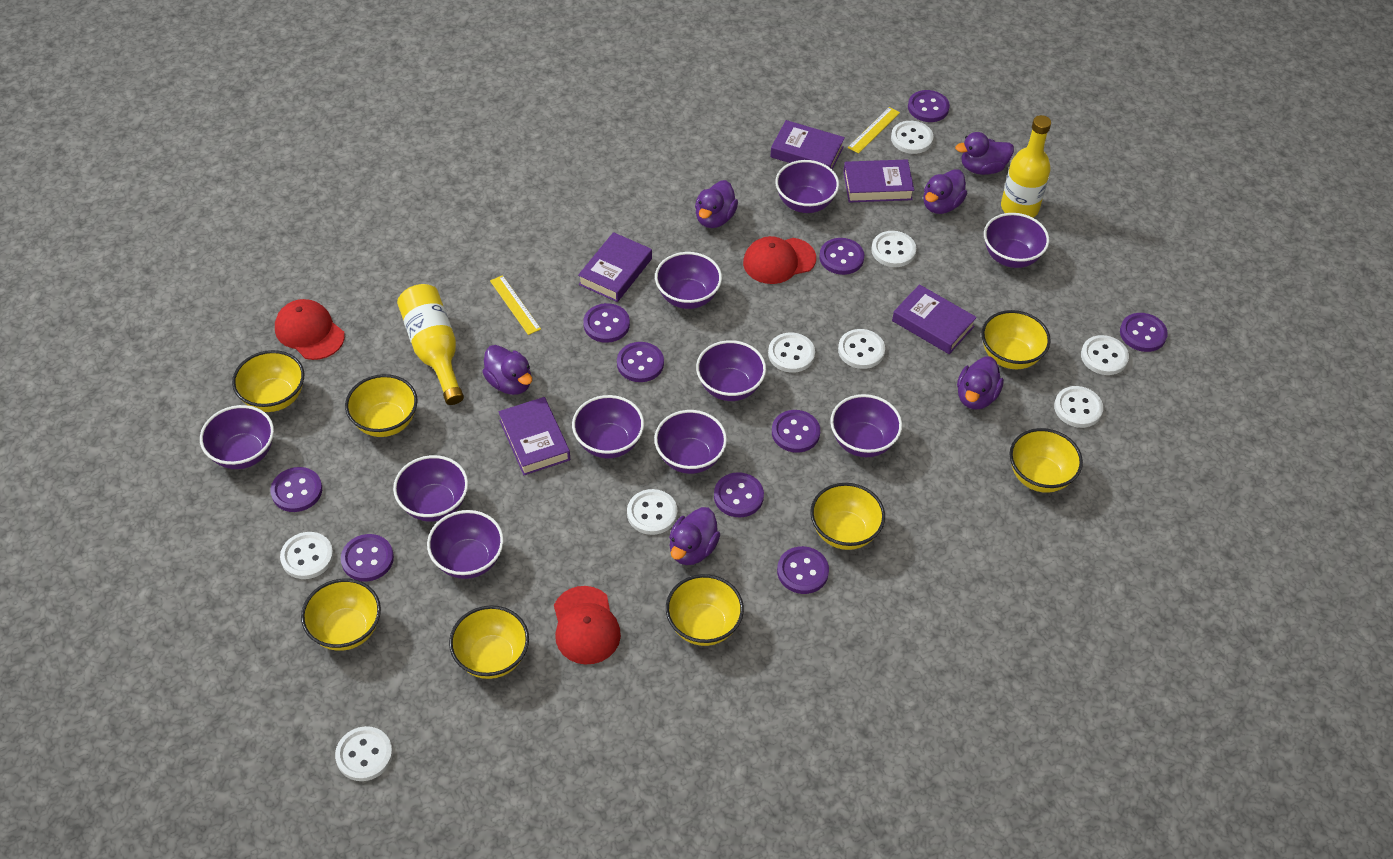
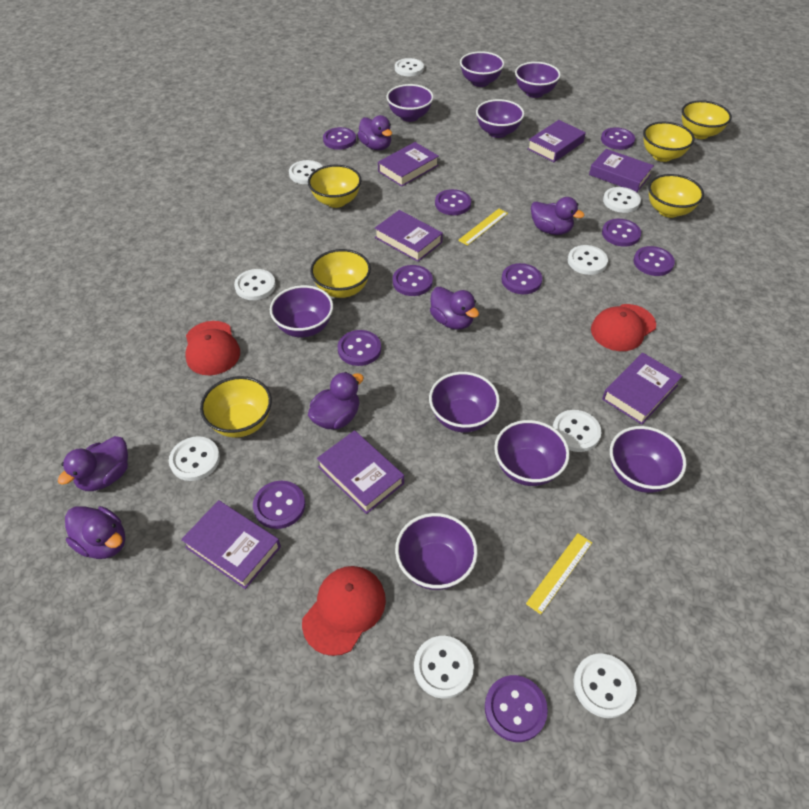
purple book: 5 -> 7
purple bowl: 10 -> 9
yellow bottle: 2 -> 0
yellow bowl: 8 -> 6

